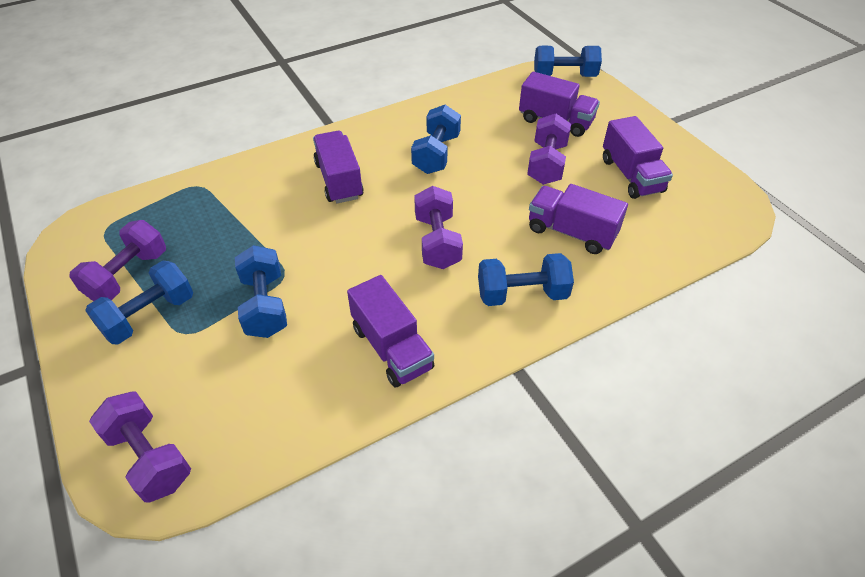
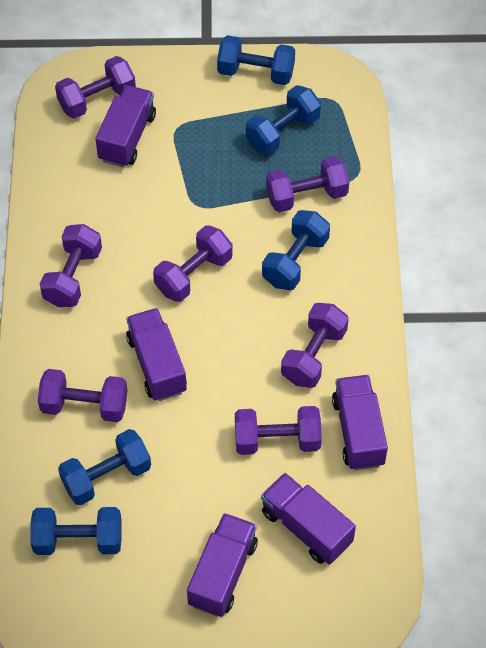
purple dumbbell: 4 -> 7

